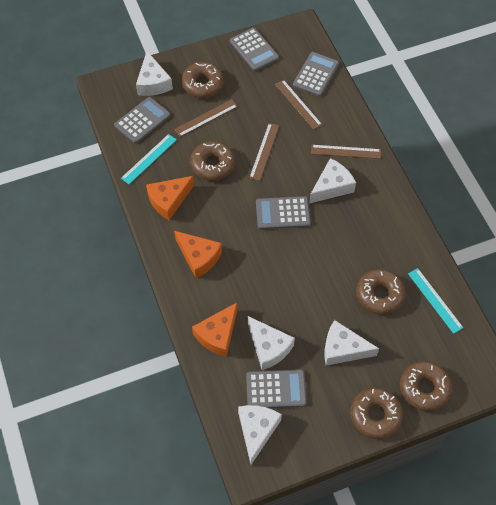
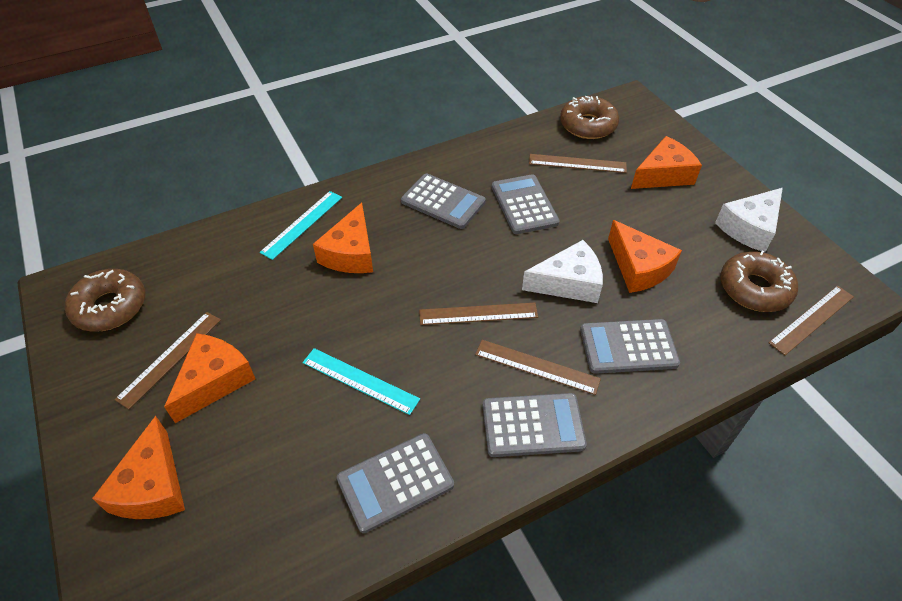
brown donut: 5 -> 3
brown ruler: 4 -> 5
orange cheese: 3 -> 5
white cheese: 5 -> 2

